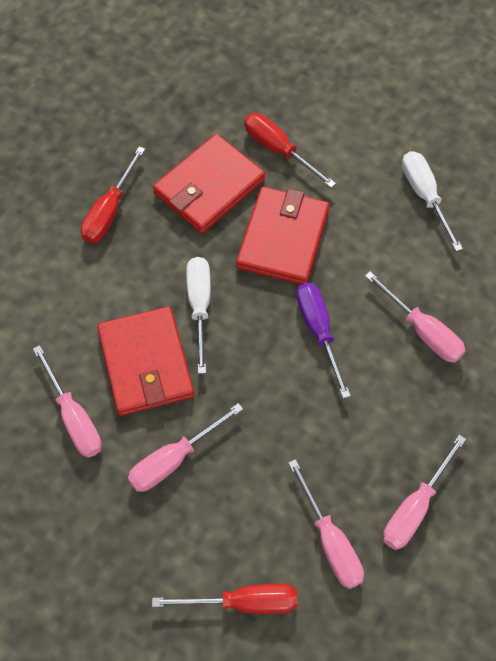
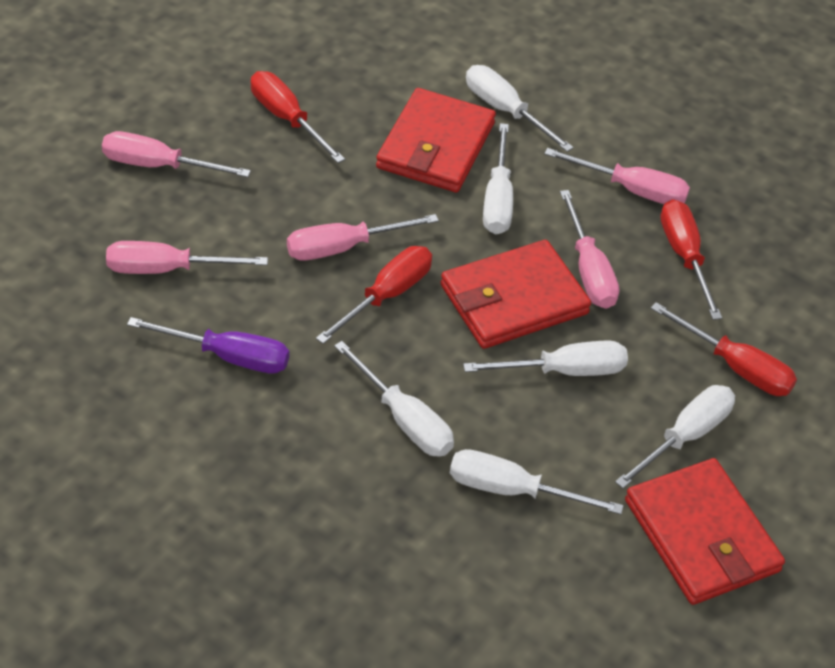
red screwdriver: 3 -> 4
white screwdriver: 2 -> 6

